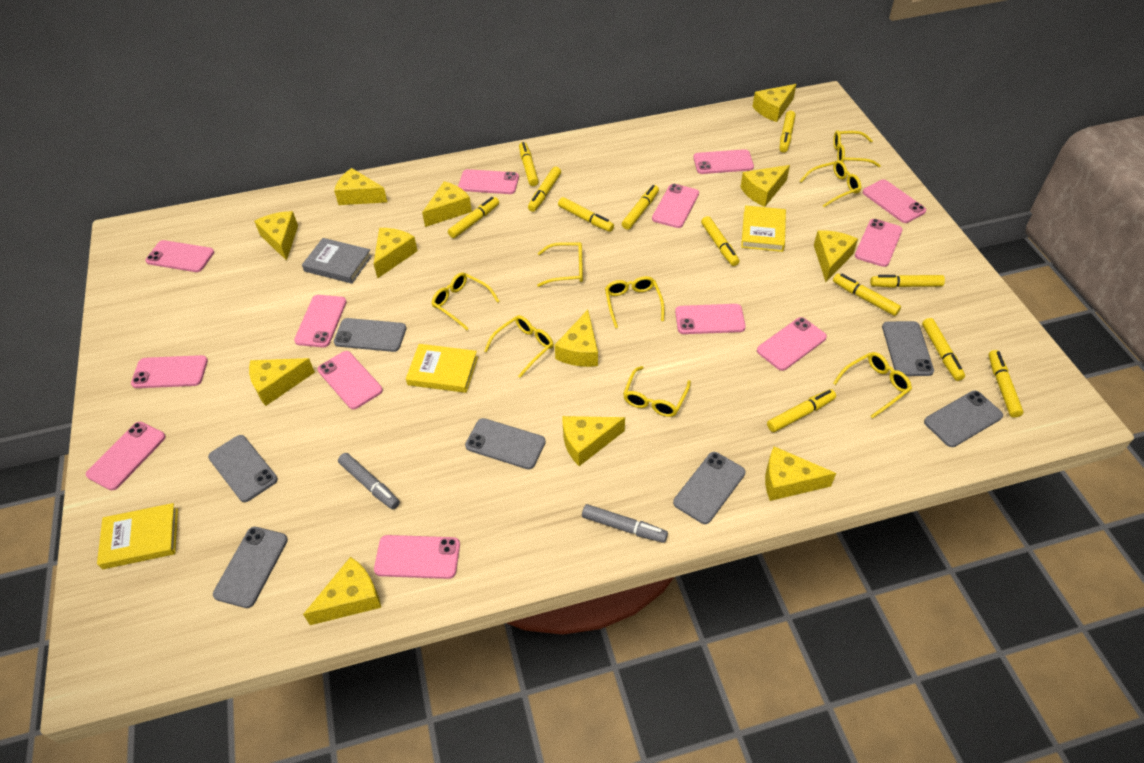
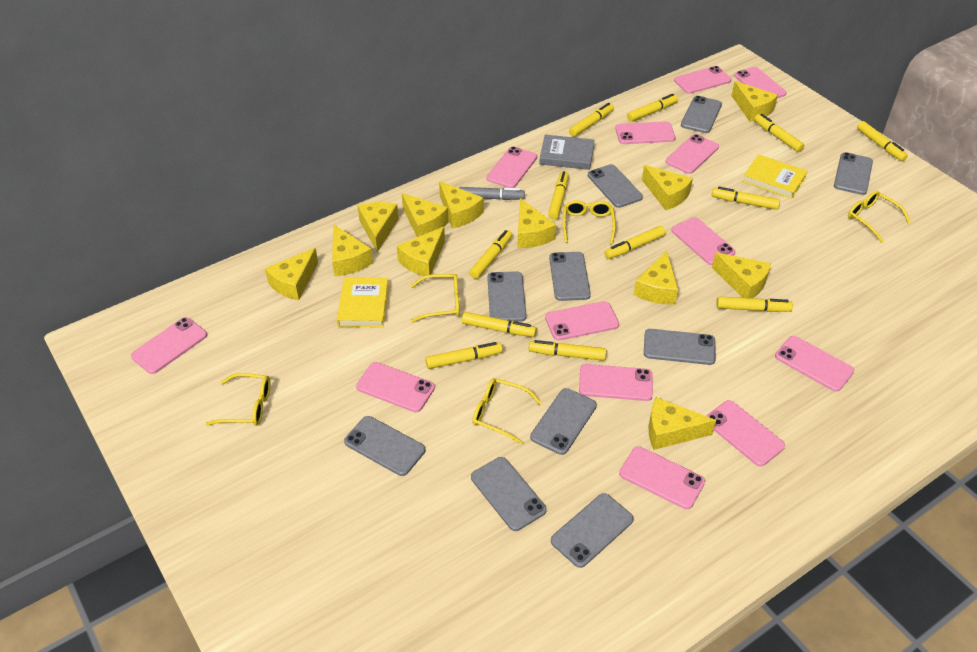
grey marker: 2 -> 1
grey phone: 7 -> 10
yellow book: 3 -> 2
yellow glasses: 8 -> 5

